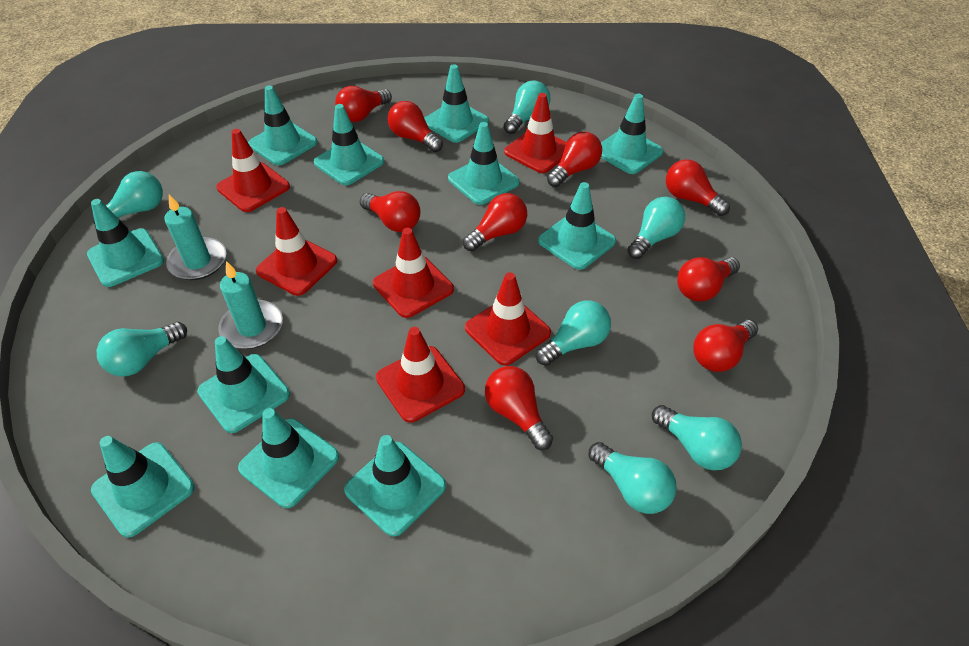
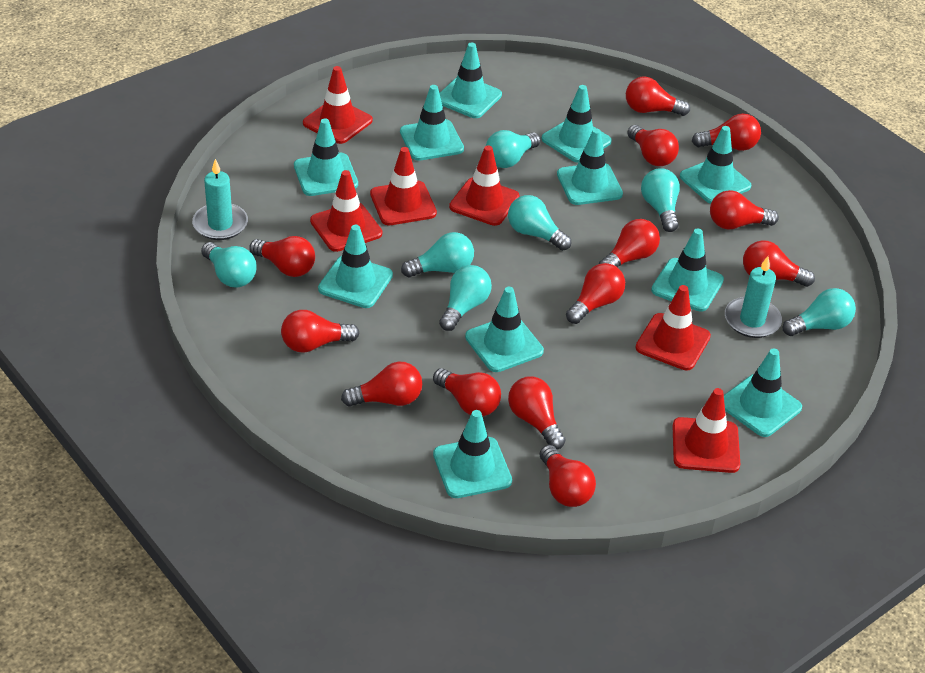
red light bulb: 9 -> 13

